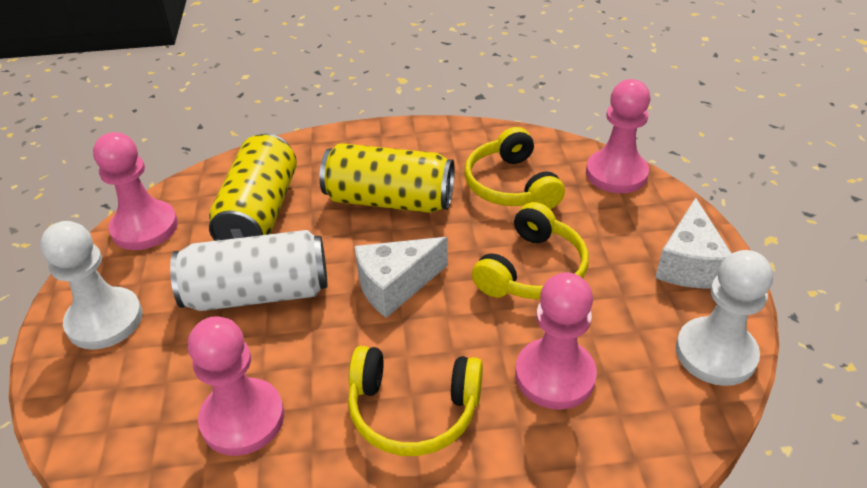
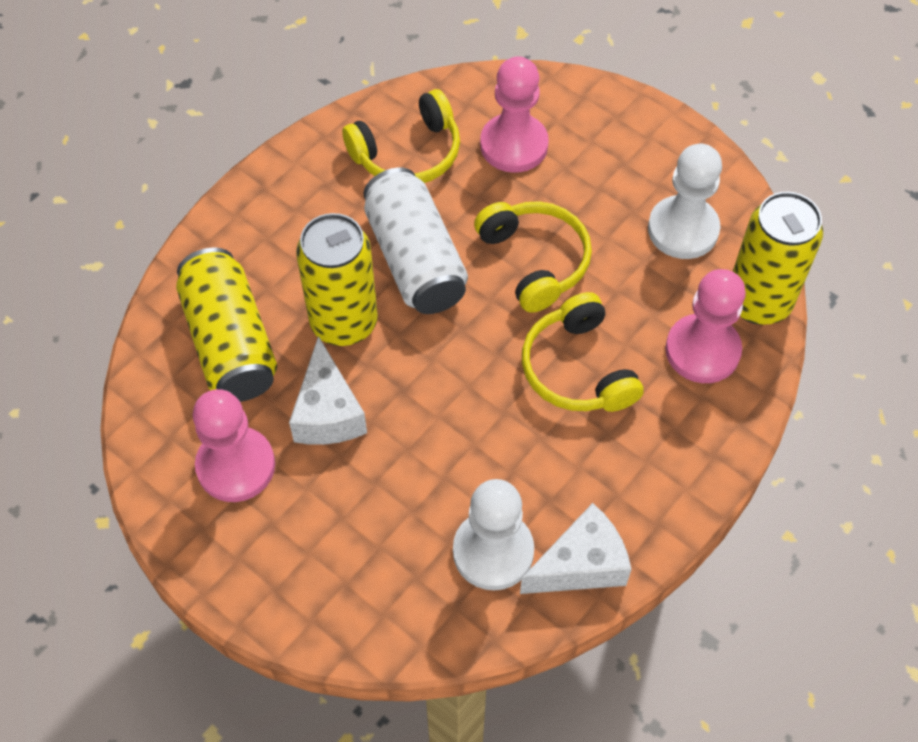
pink pawn: 4 -> 3
yellow can: 2 -> 3

